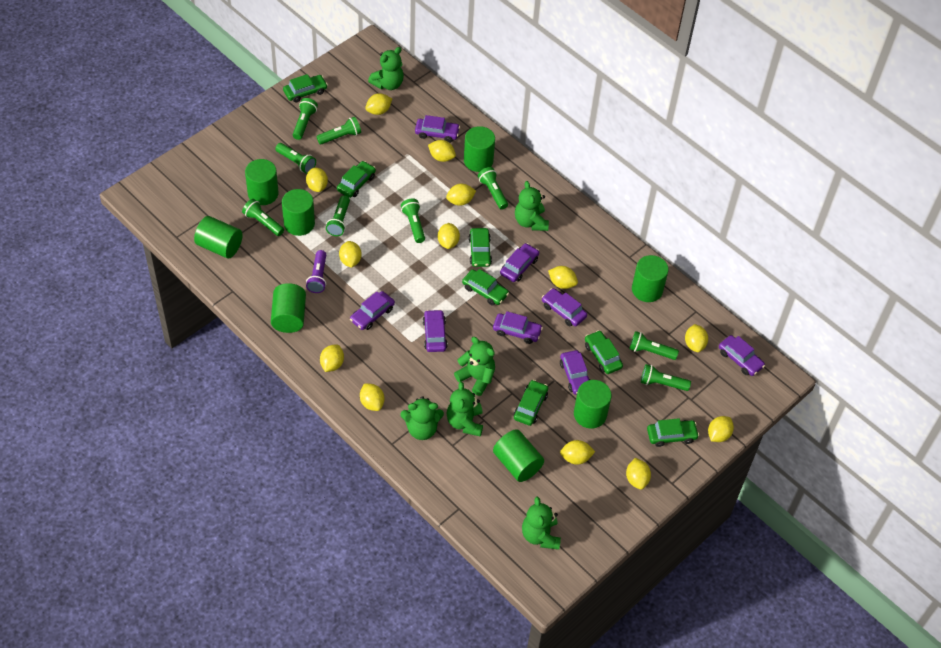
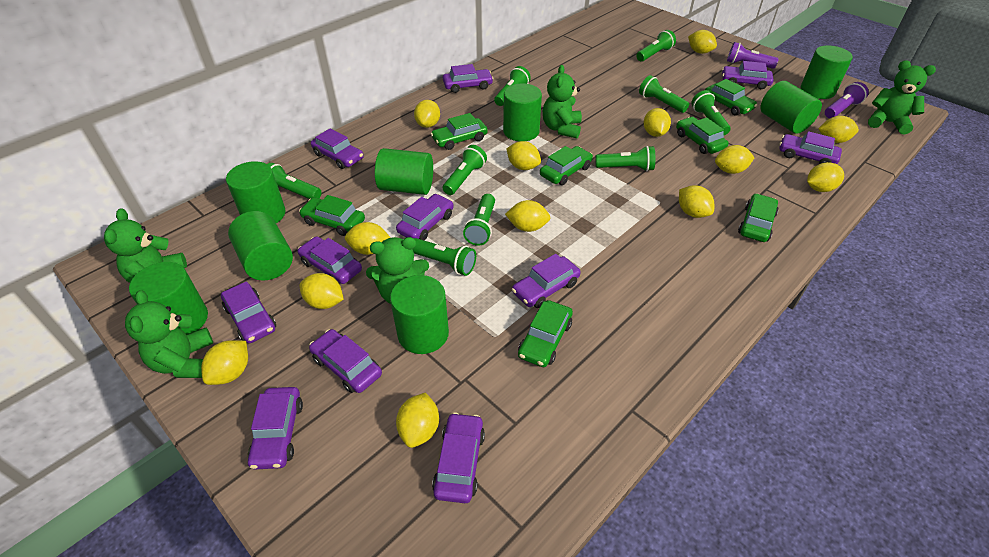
green teddy bear: 6 -> 5
purple car: 8 -> 11
purple flashlight: 1 -> 2

